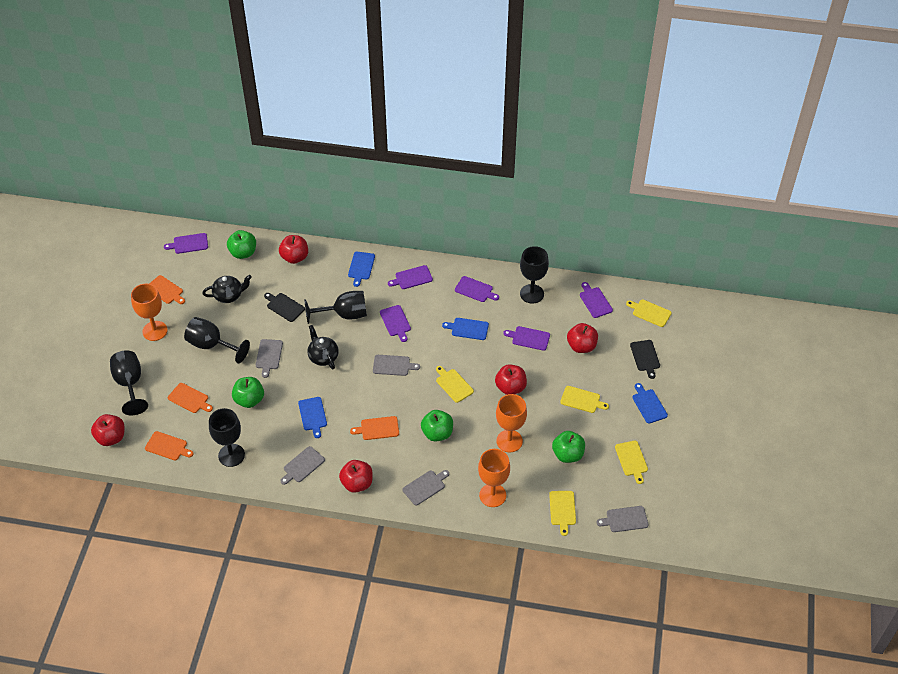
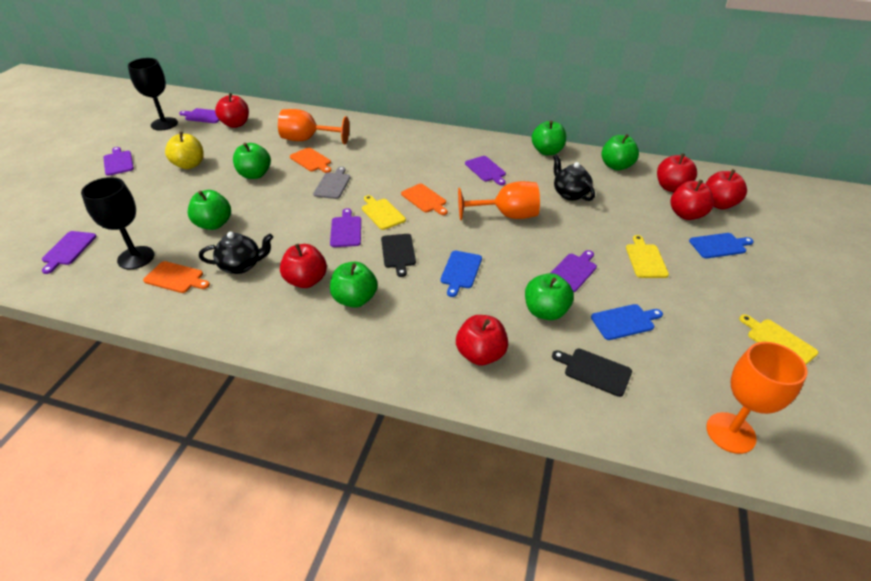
black goblet: 5 -> 2
blue cutting board: 4 -> 3
green apple: 4 -> 6
grey cutting board: 5 -> 1
orange cutting board: 4 -> 3
red apple: 5 -> 6
yellow apple: 0 -> 1
yellow cutting board: 5 -> 3

